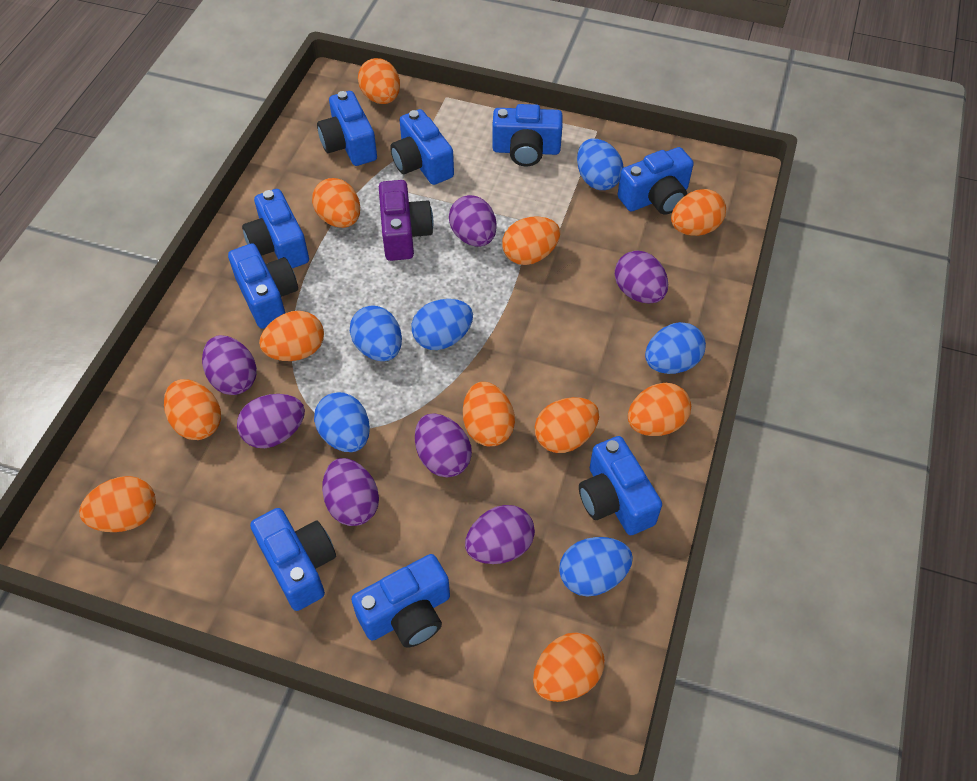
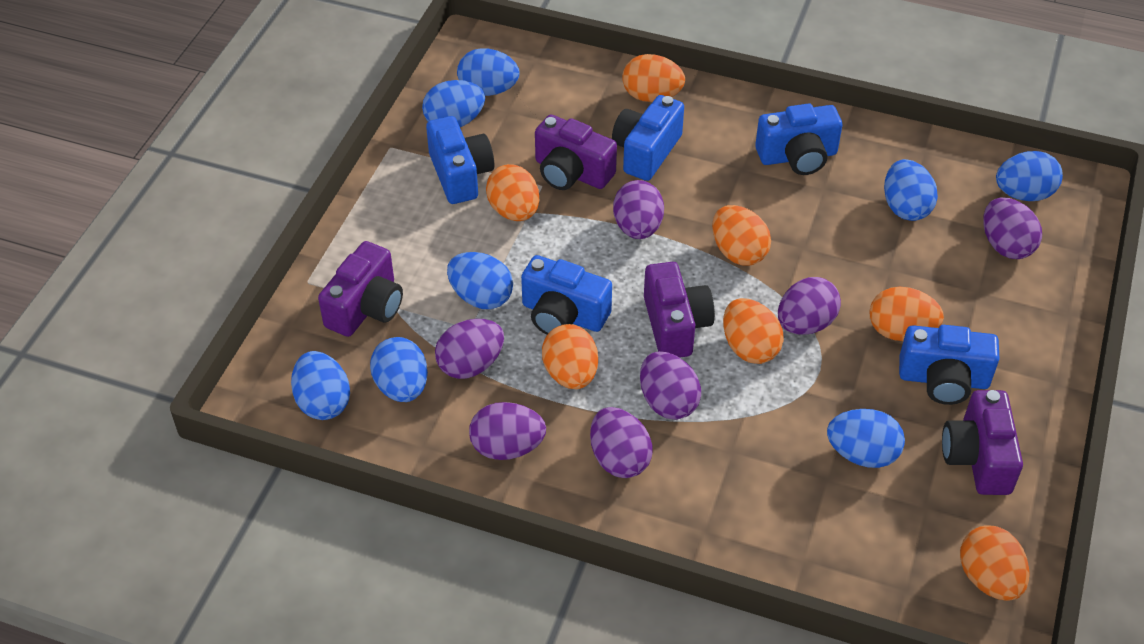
blue camera: 9 -> 5
blue egg: 6 -> 8
orange egg: 11 -> 7
purple camera: 1 -> 4

